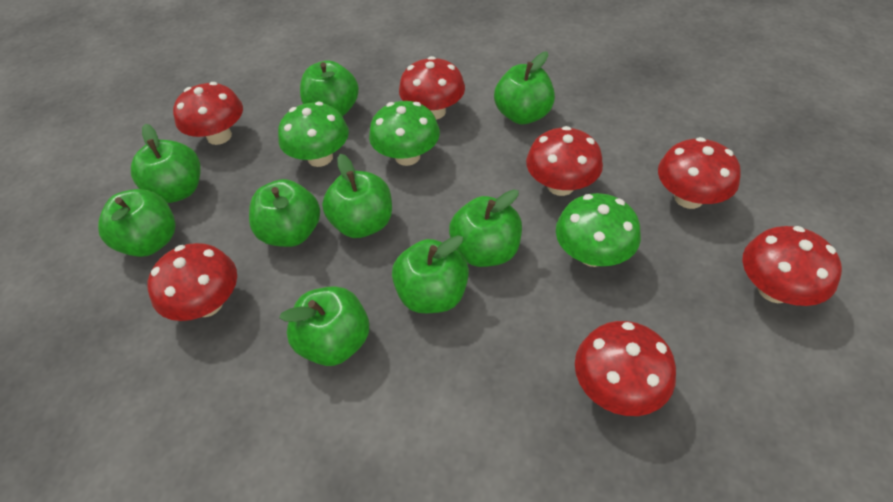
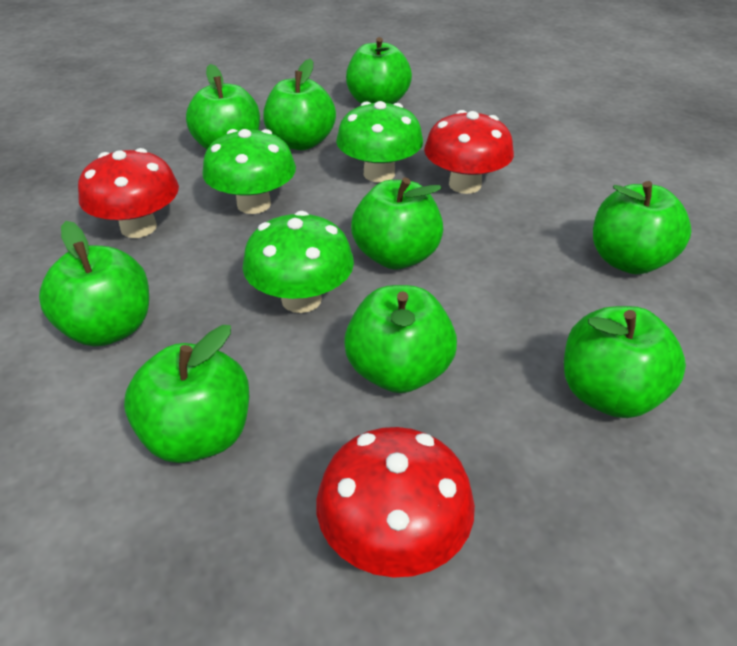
red mushroom: 7 -> 3

